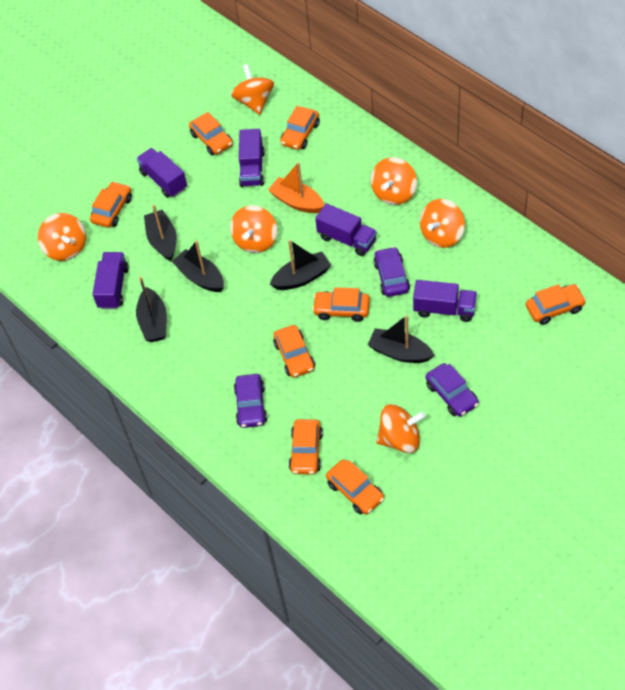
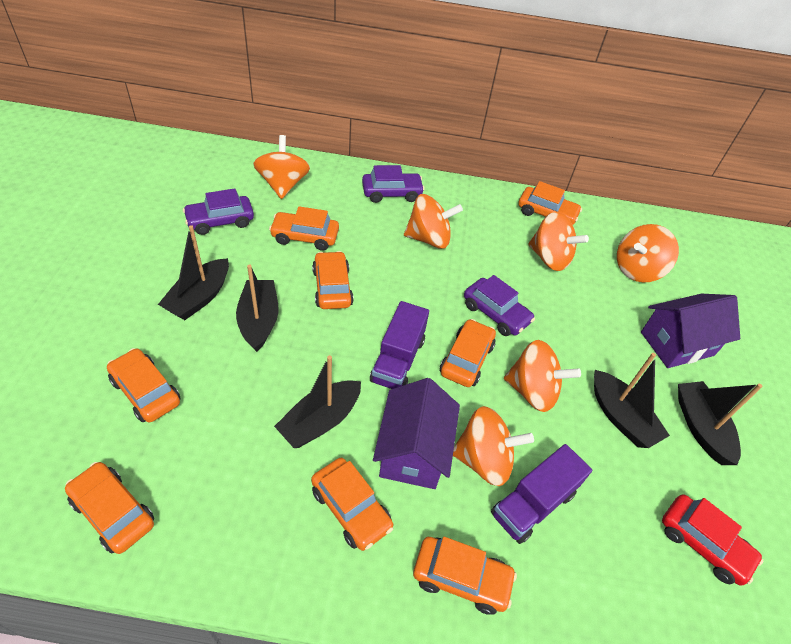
orange boat: 1 -> 0
purple house: 0 -> 2
purple truck: 5 -> 2
red car: 0 -> 1

